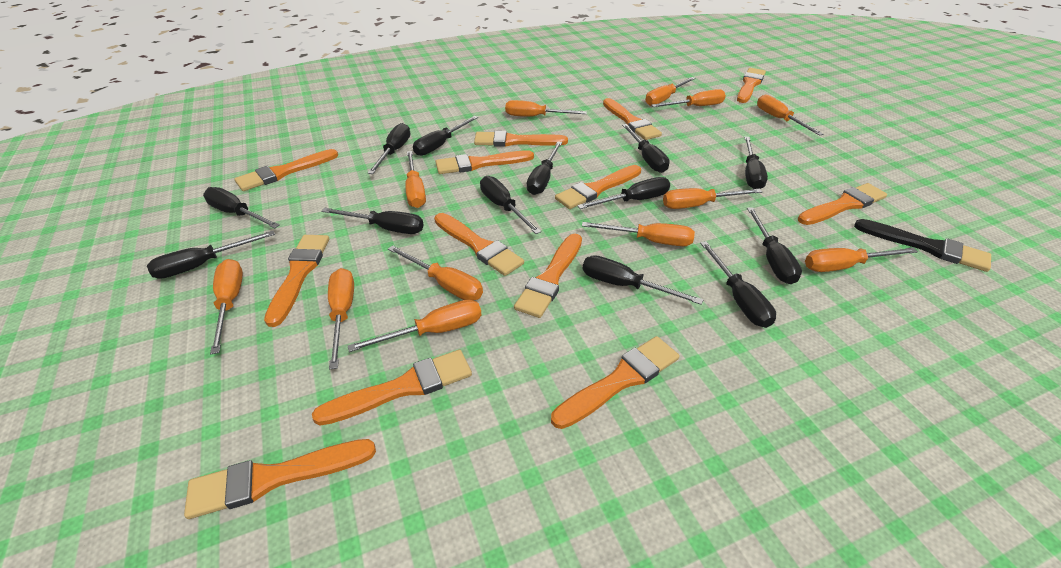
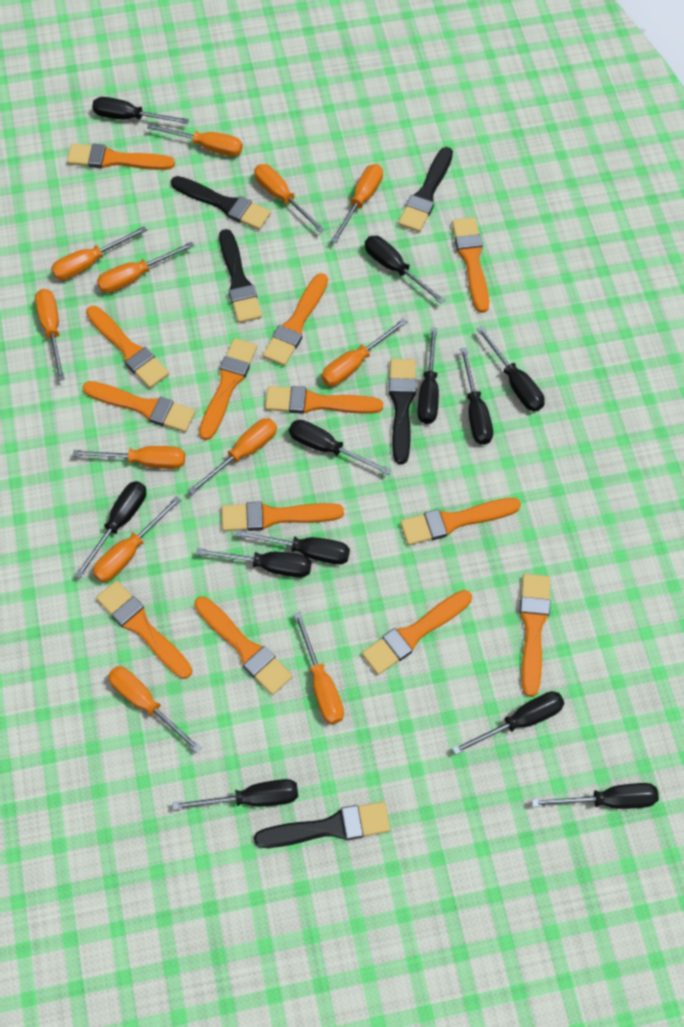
black brush: 1 -> 5
black screwdriver: 13 -> 12

